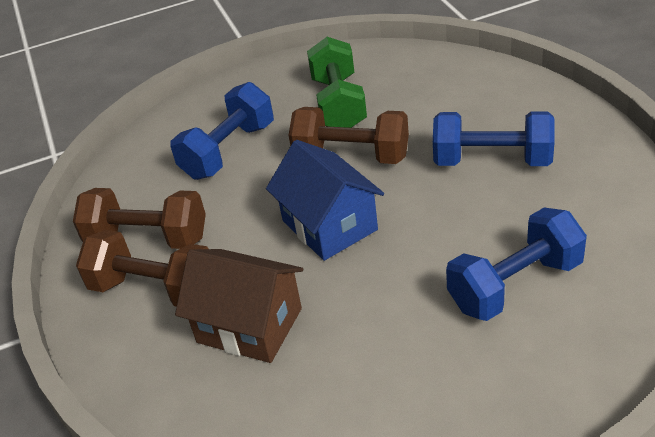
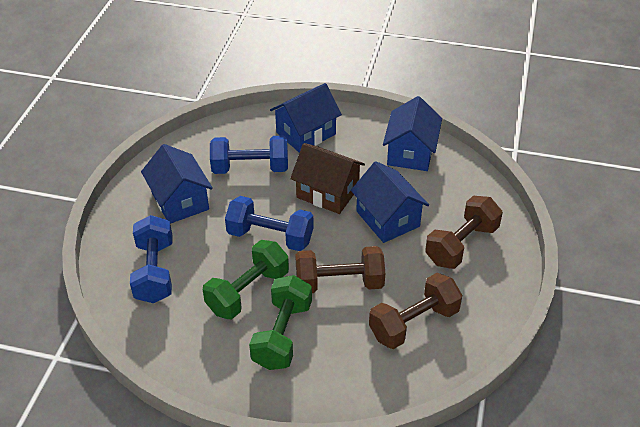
blue house: 1 -> 4
green dumbbell: 1 -> 2

